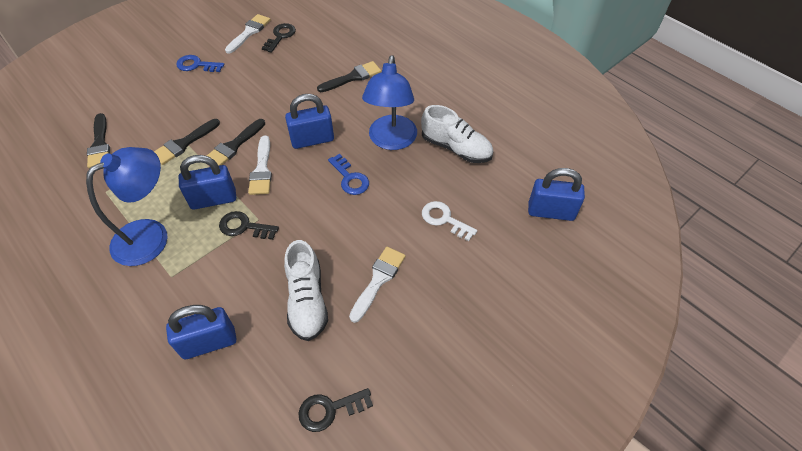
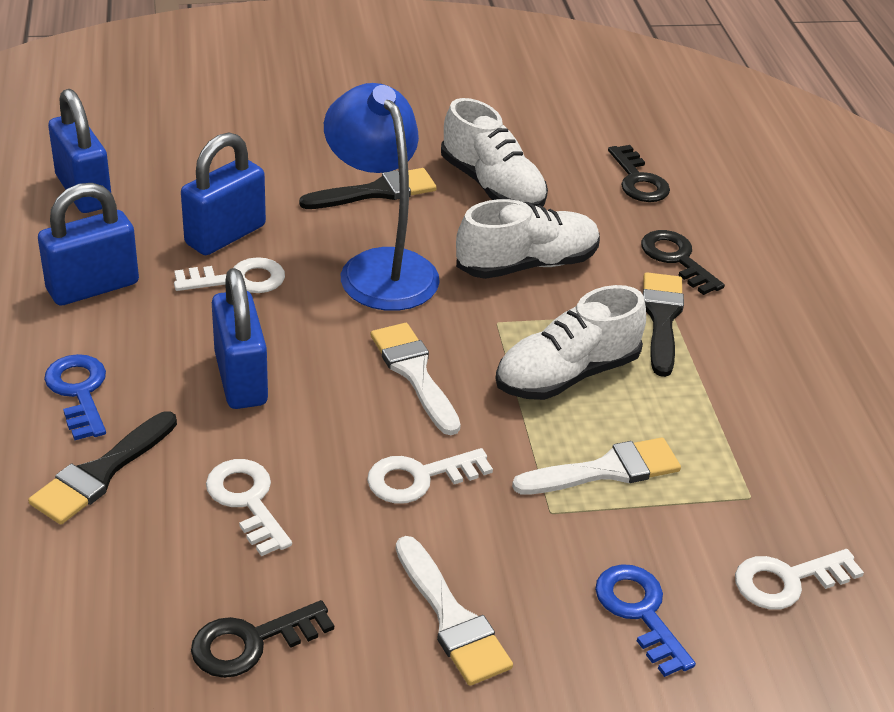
black brush: 4 -> 3
blue lamp: 2 -> 1
white key: 1 -> 4
white shoe: 2 -> 3

